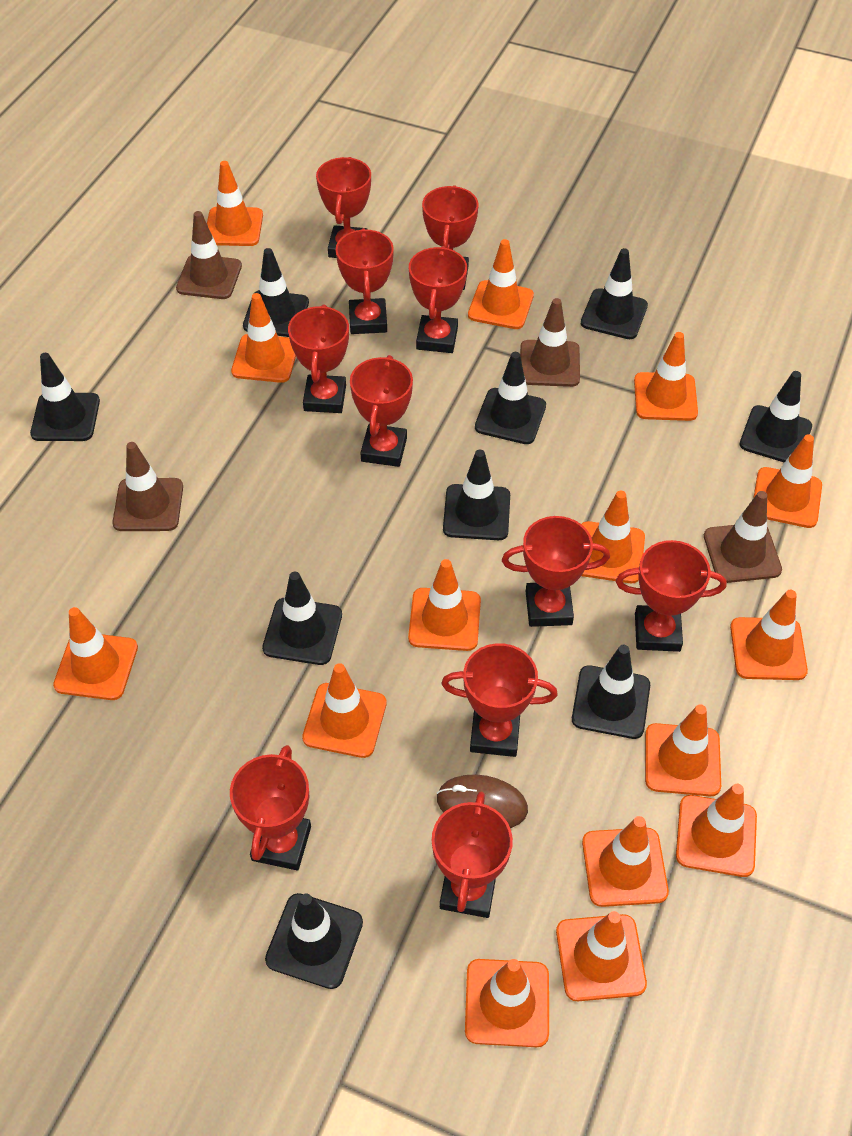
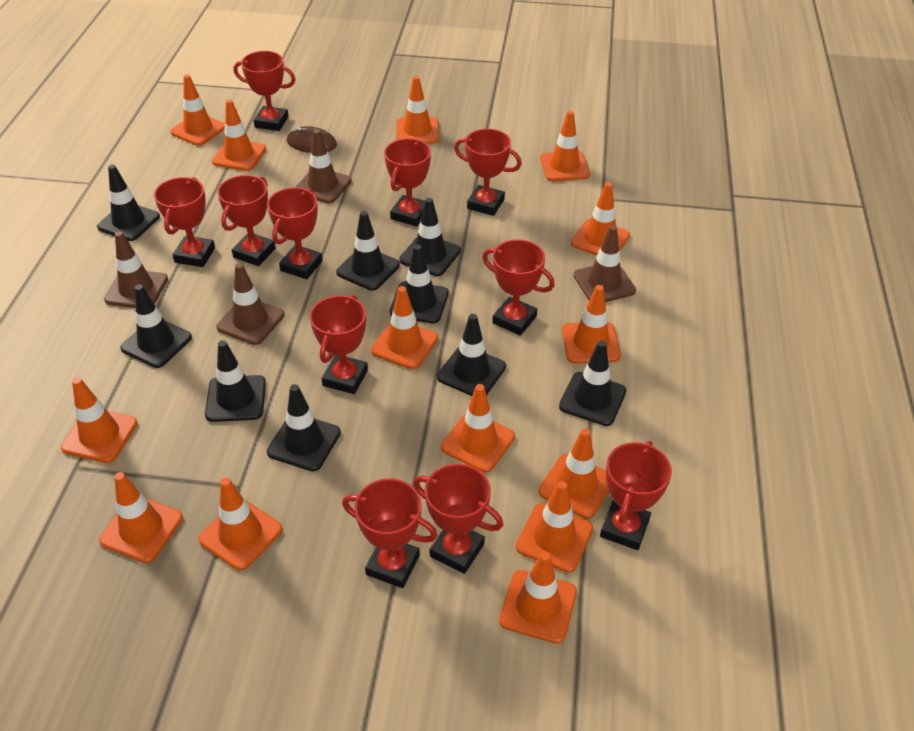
orange traffic cone: 15 -> 14

